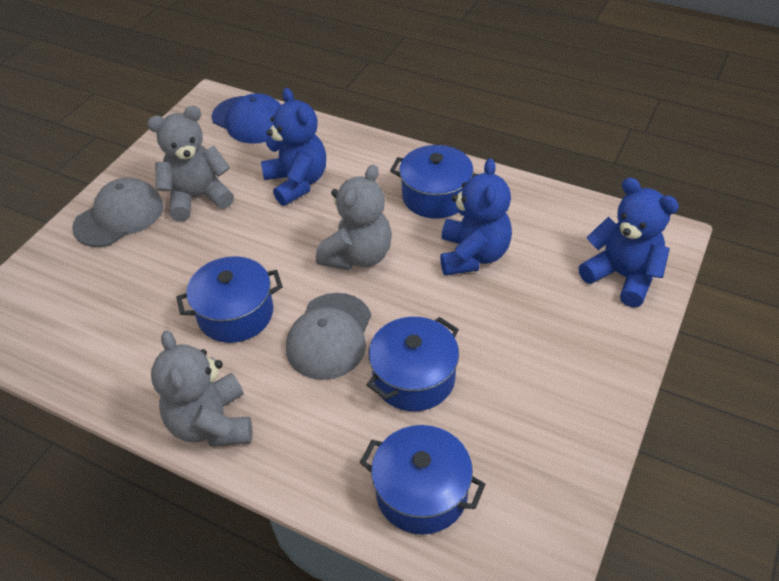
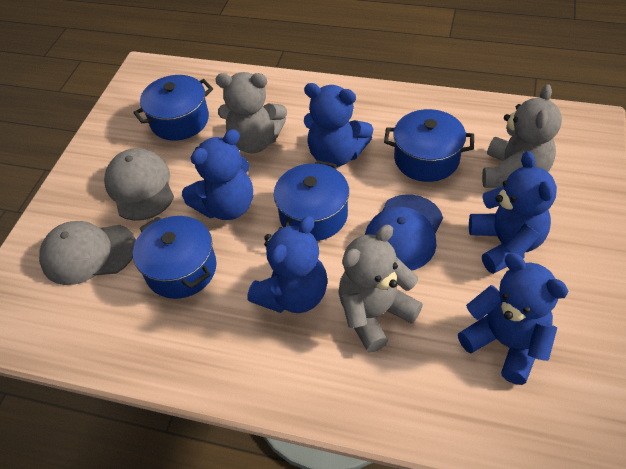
blue teddy bear: 3 -> 5

